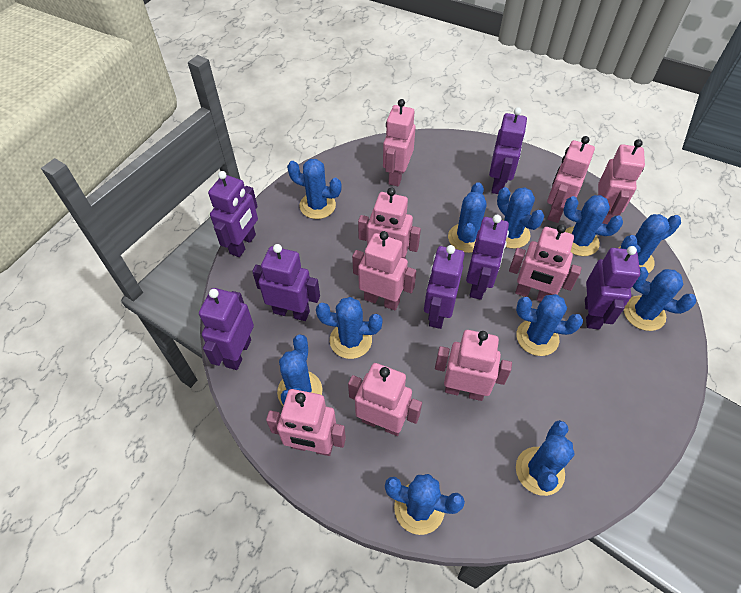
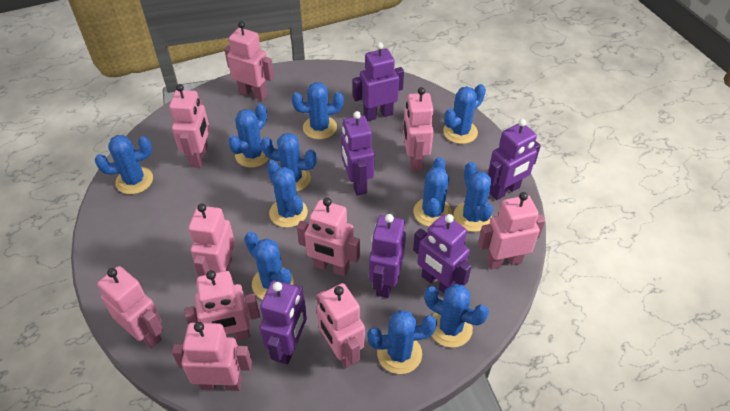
pink robot: 9 -> 10
purple robot: 7 -> 6

